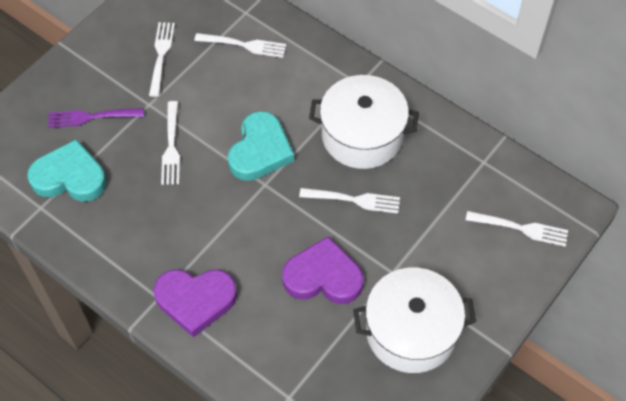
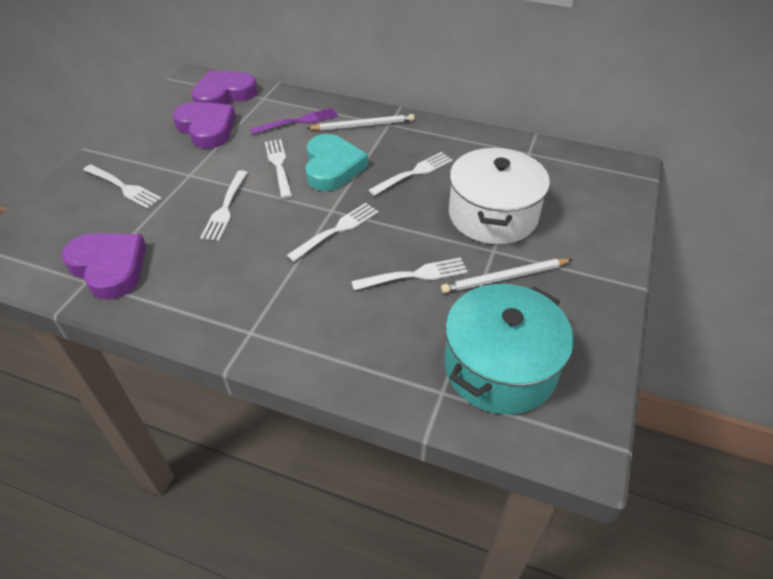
purple heart: 2 -> 3
turquoise heart: 2 -> 1
turquoise pot: 0 -> 1
white fork: 5 -> 6
white pencil: 0 -> 2
white pot: 2 -> 1

